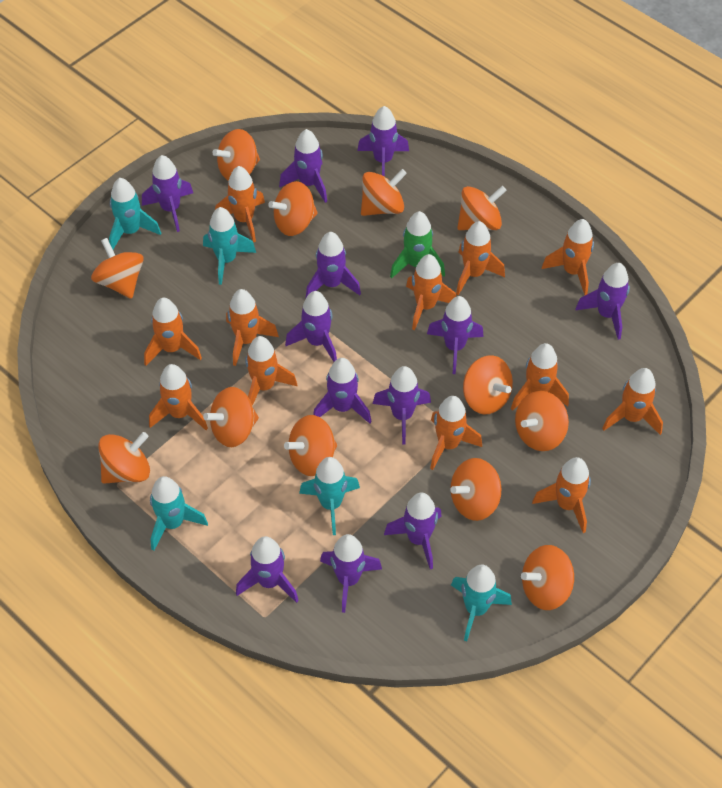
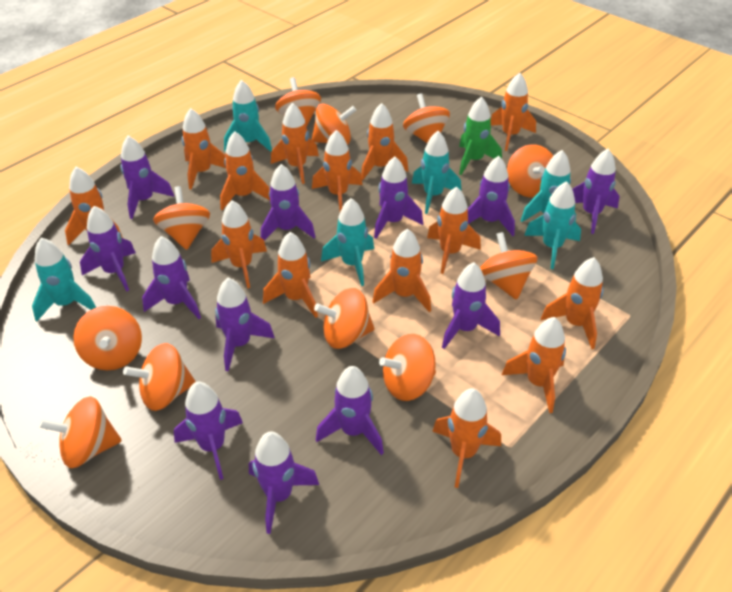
orange rocket: 12 -> 14
orange spinning top: 12 -> 11
turquoise rocket: 5 -> 6

